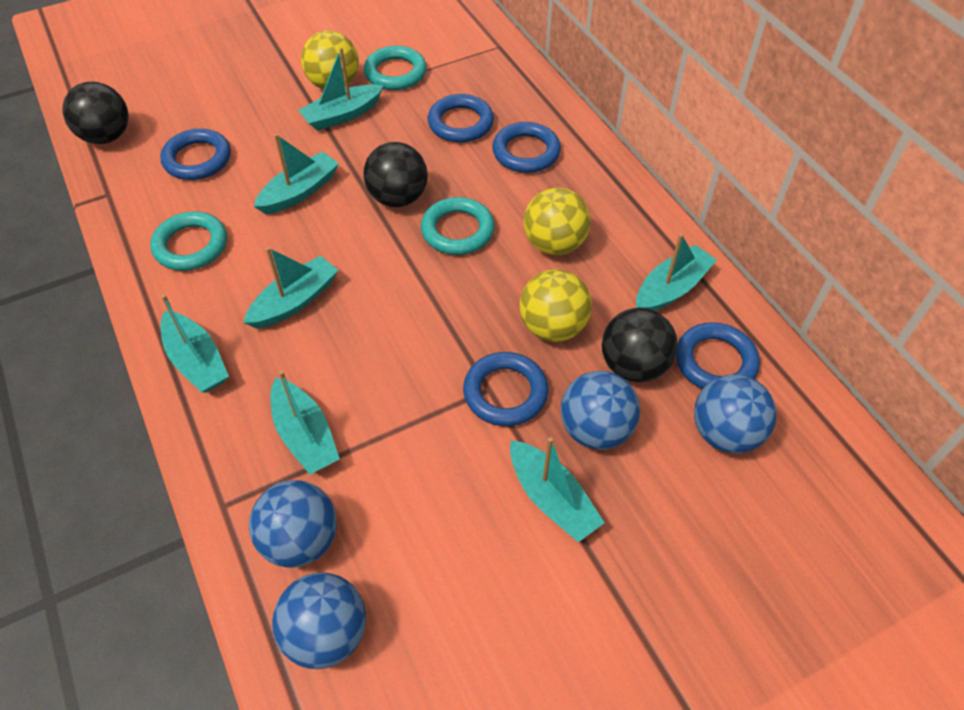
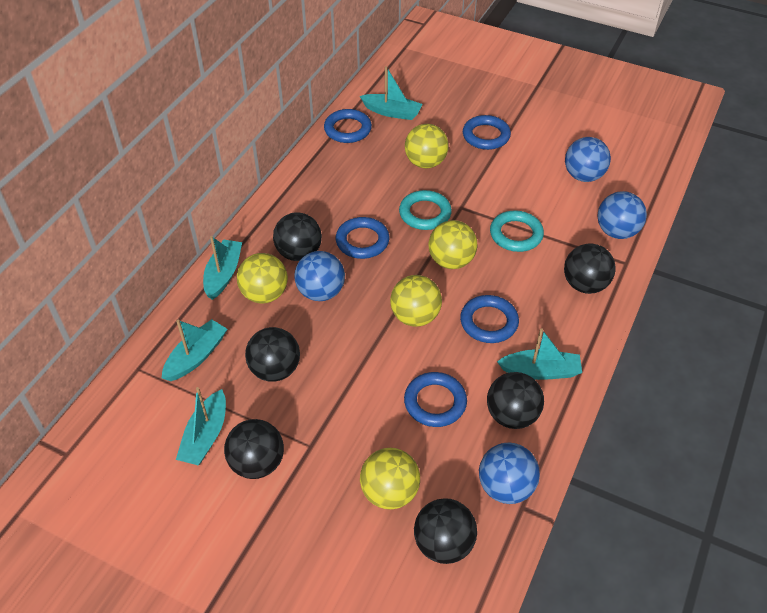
black ball: 3 -> 6
turquoise boat: 7 -> 5
turquoise ring: 3 -> 2
yellow ball: 3 -> 5

